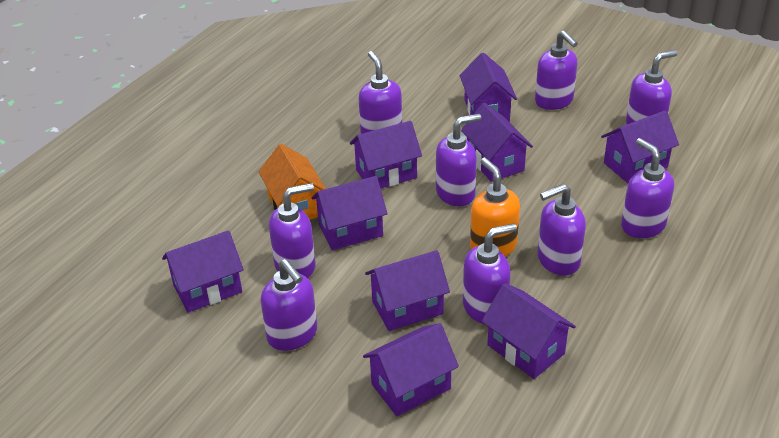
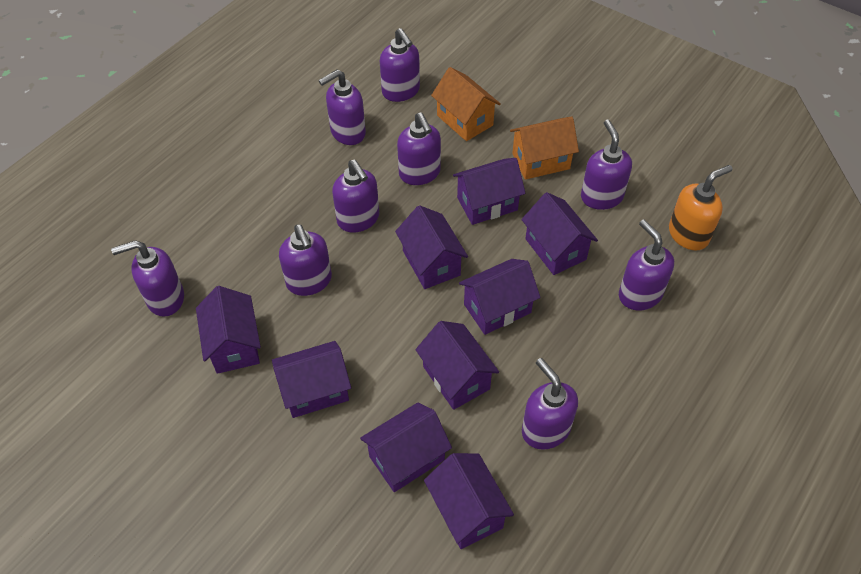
orange house: 1 -> 2

